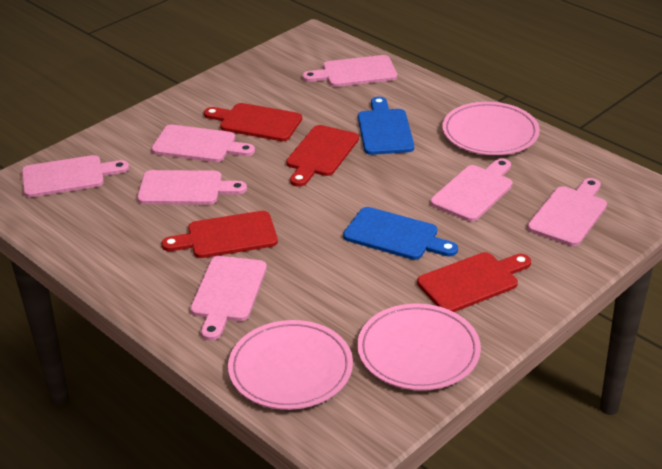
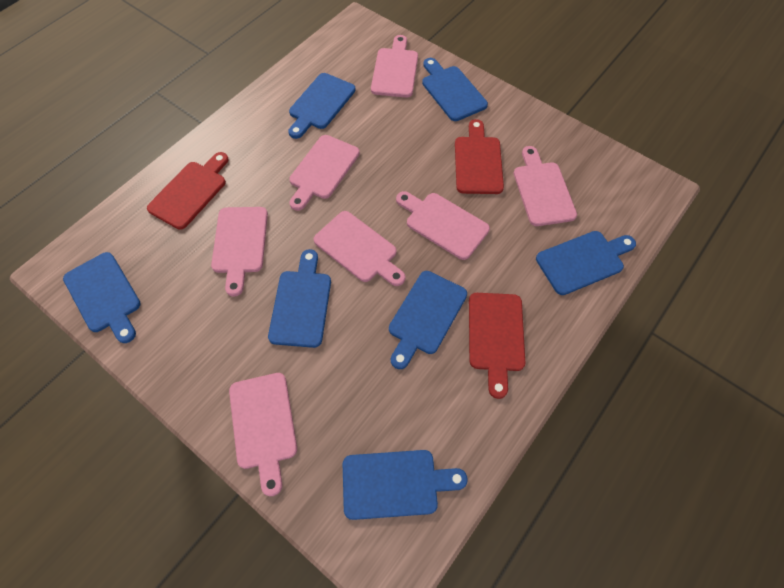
blue cutting board: 2 -> 7
pink plate: 3 -> 0
red cutting board: 4 -> 3

